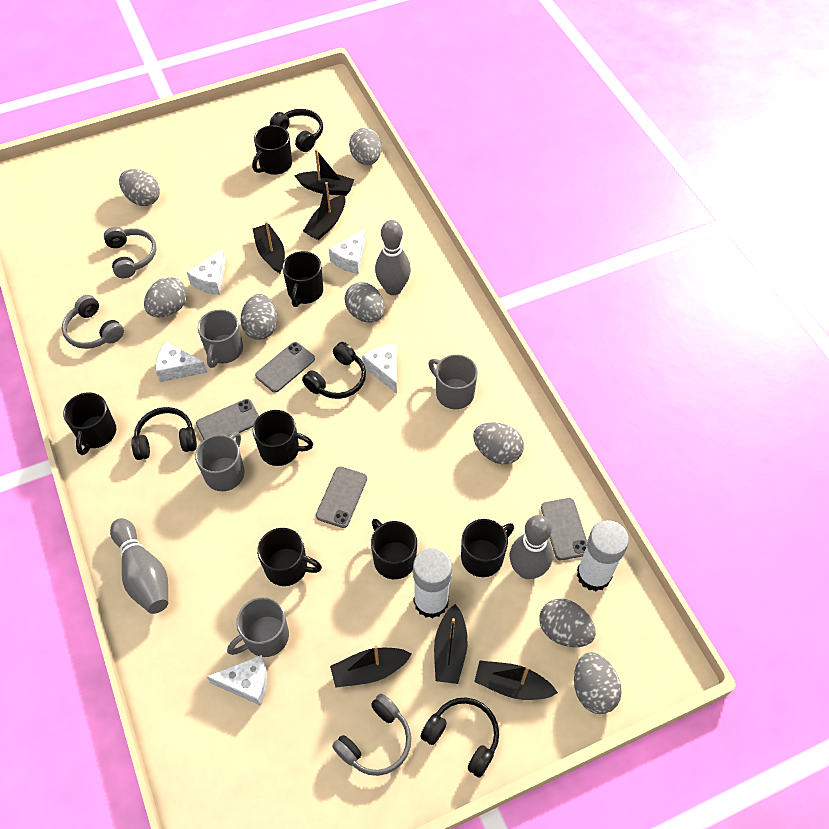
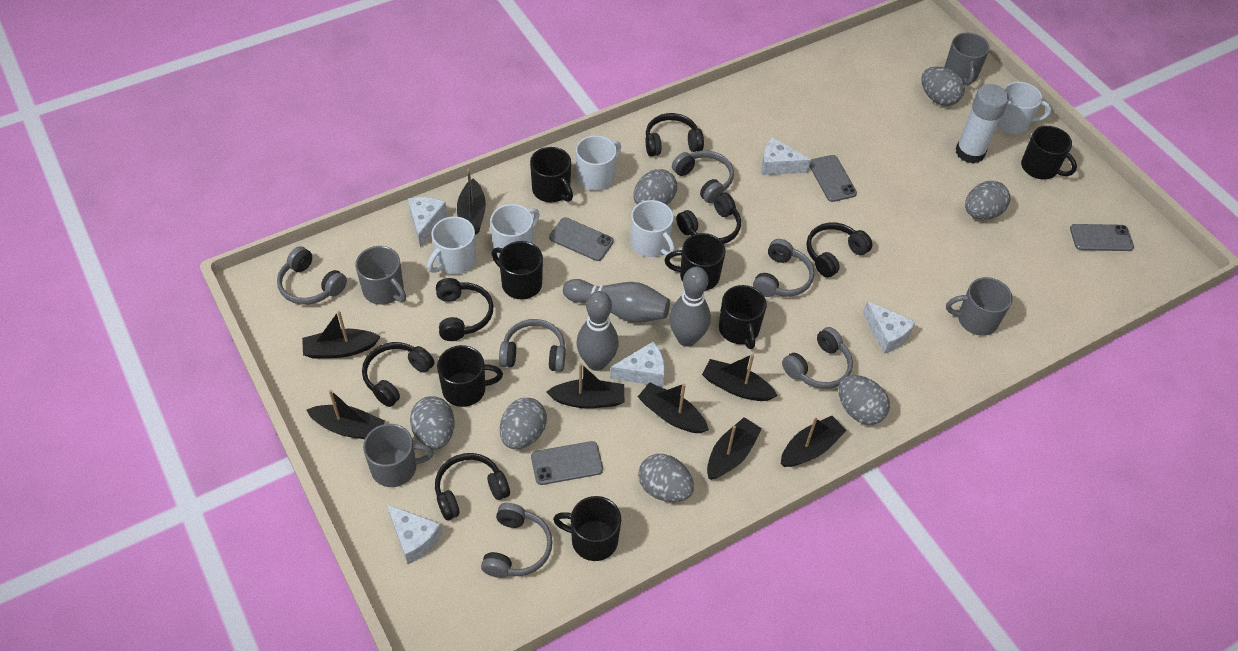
black boat: 6 -> 8
black headphones: 4 -> 6
grey egg: 8 -> 7
grey headphones: 3 -> 6
white glue stick: 2 -> 1
white mug: 0 -> 5

